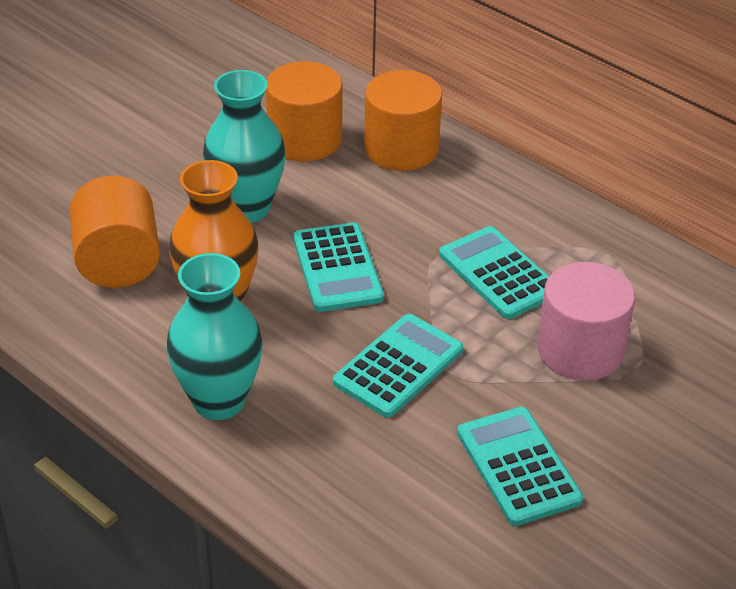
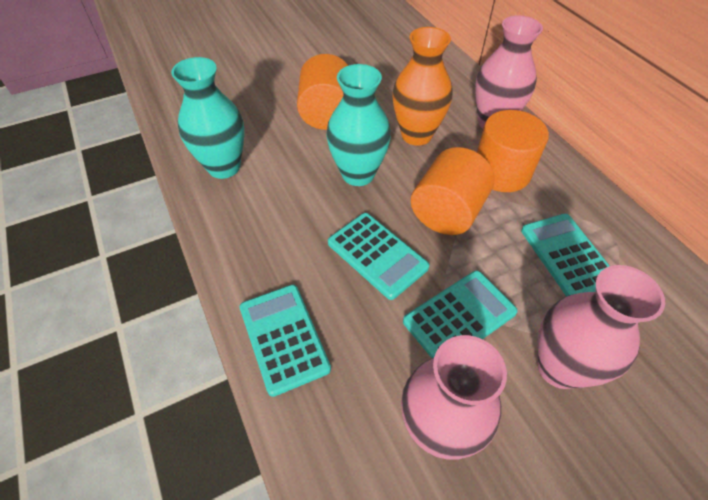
pink cylinder: 1 -> 0
pink vase: 0 -> 3

